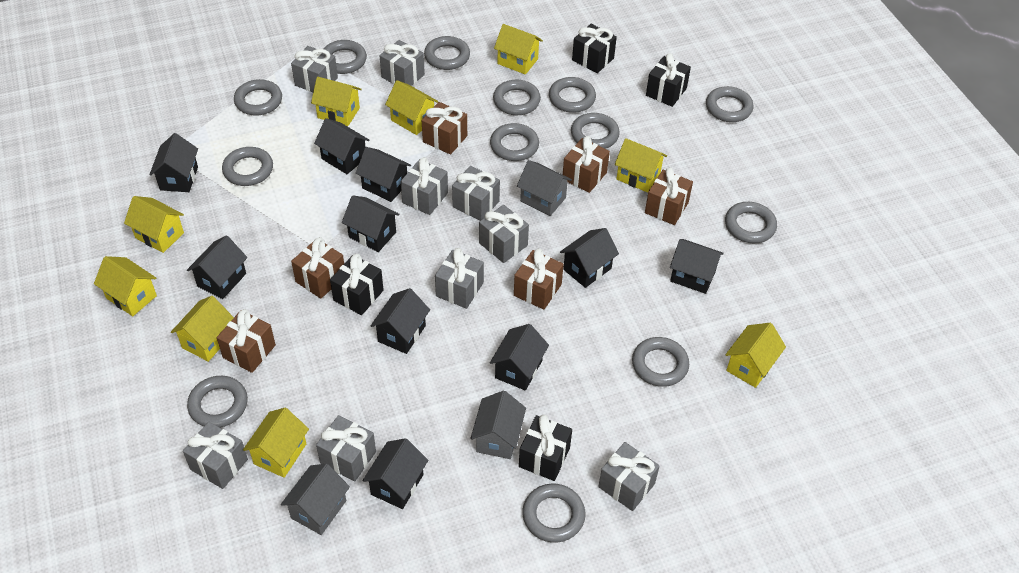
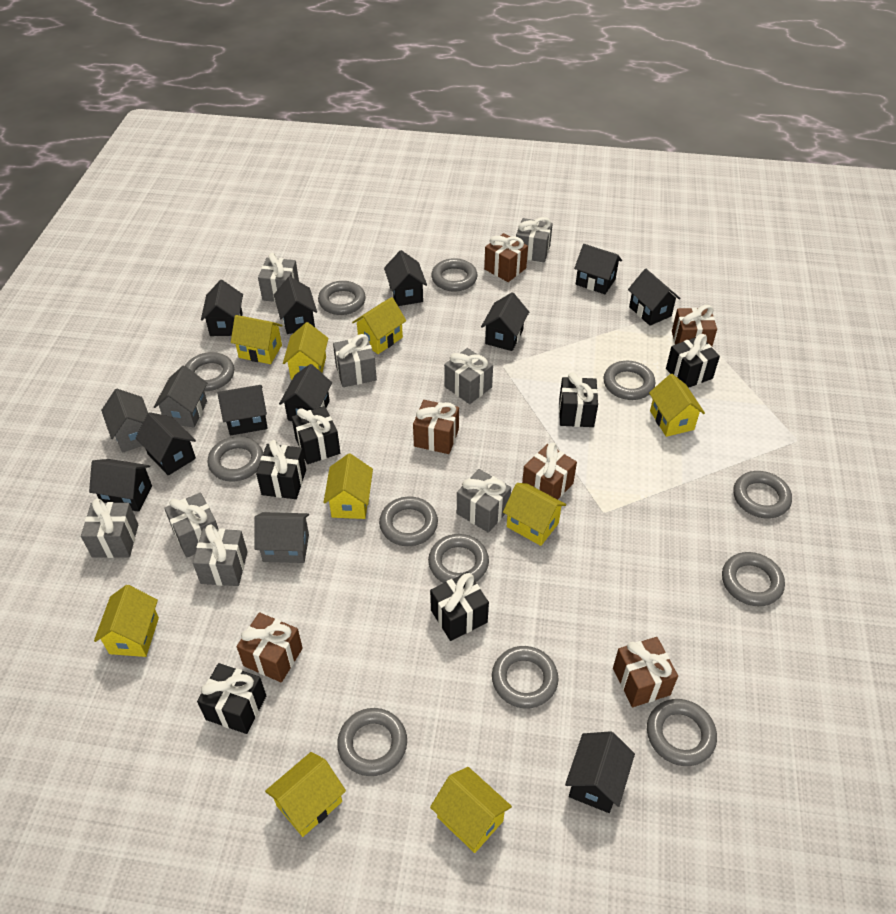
black gift: 4 -> 6
black house: 10 -> 11
grey gift: 9 -> 8
grey ring: 13 -> 12

